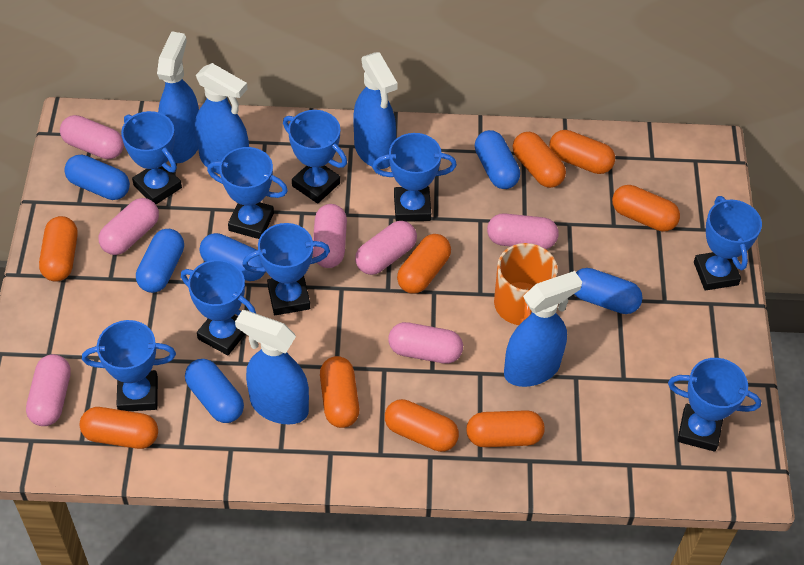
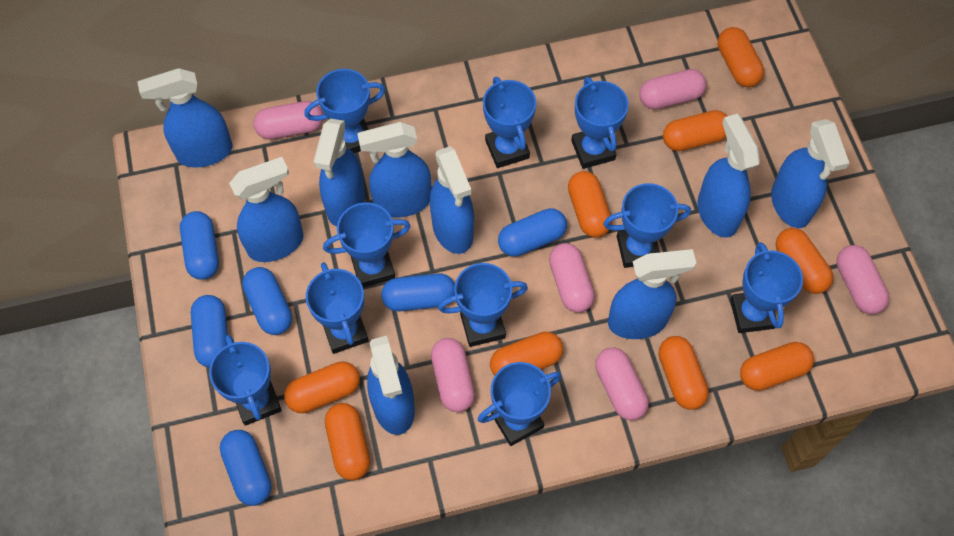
blue spray bottle: 5 -> 9
blue trophy: 9 -> 10
orange mug: 1 -> 0
pink capsule: 7 -> 6

